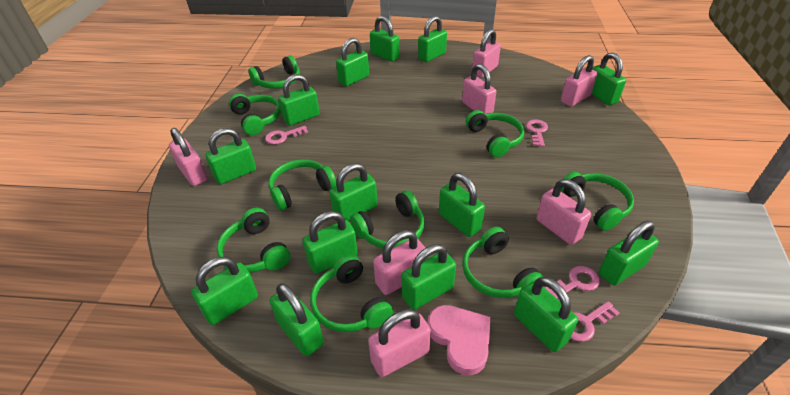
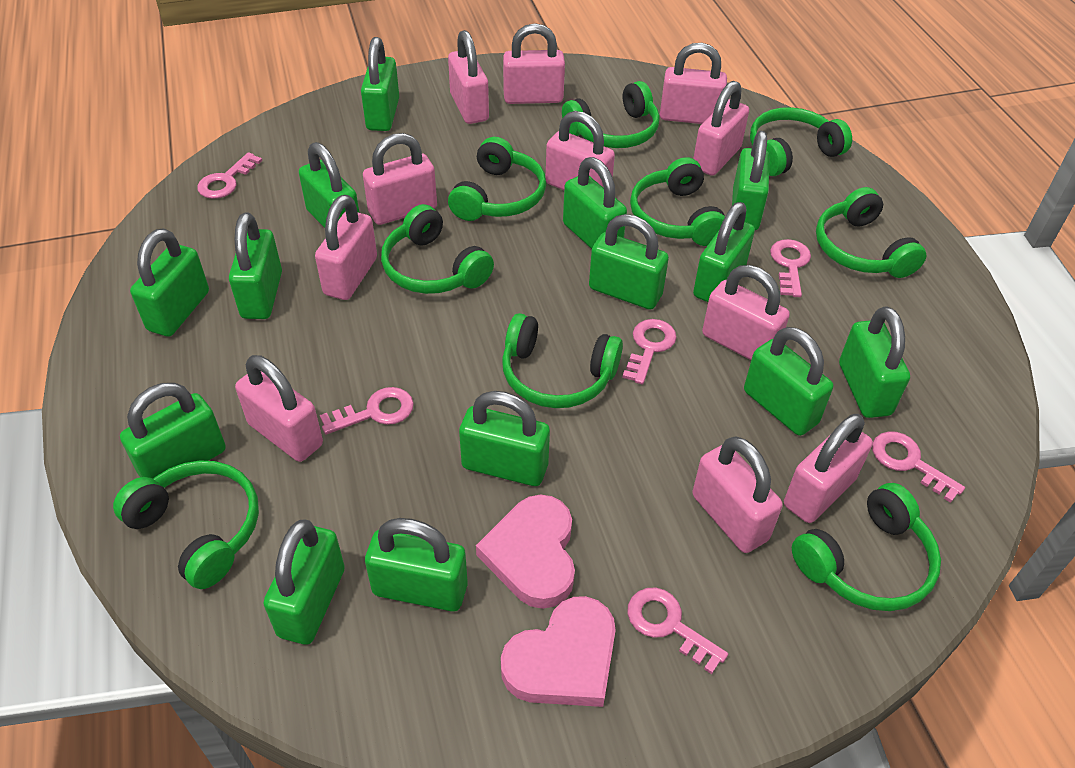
pink heart: 1 -> 2
pink key: 4 -> 6
pink padlock: 7 -> 11

